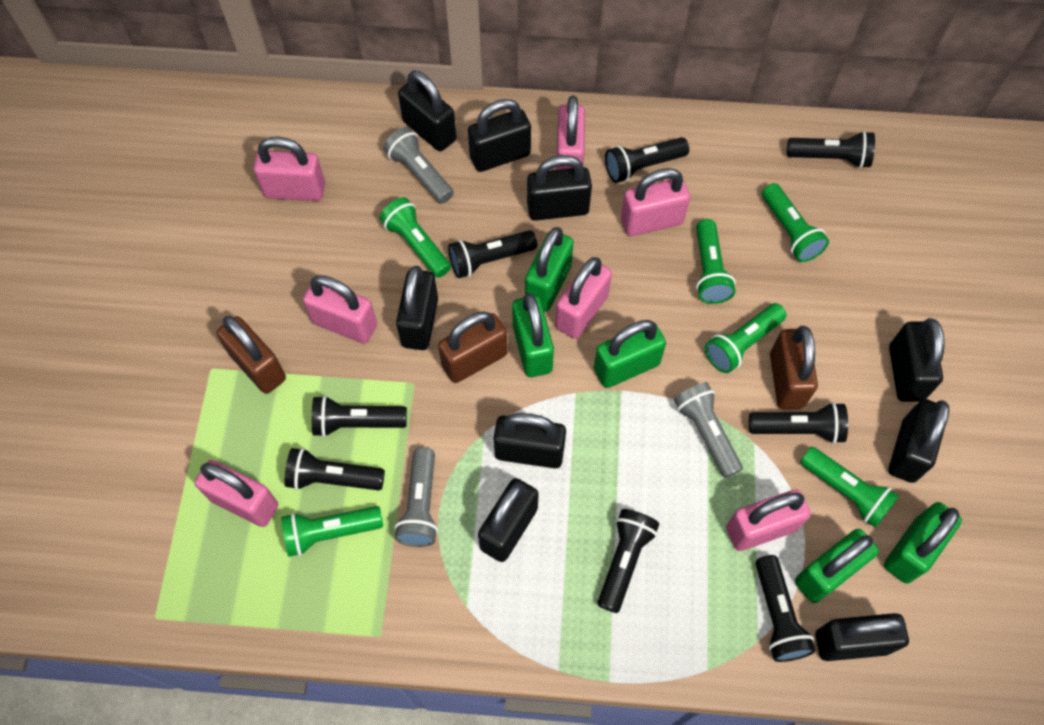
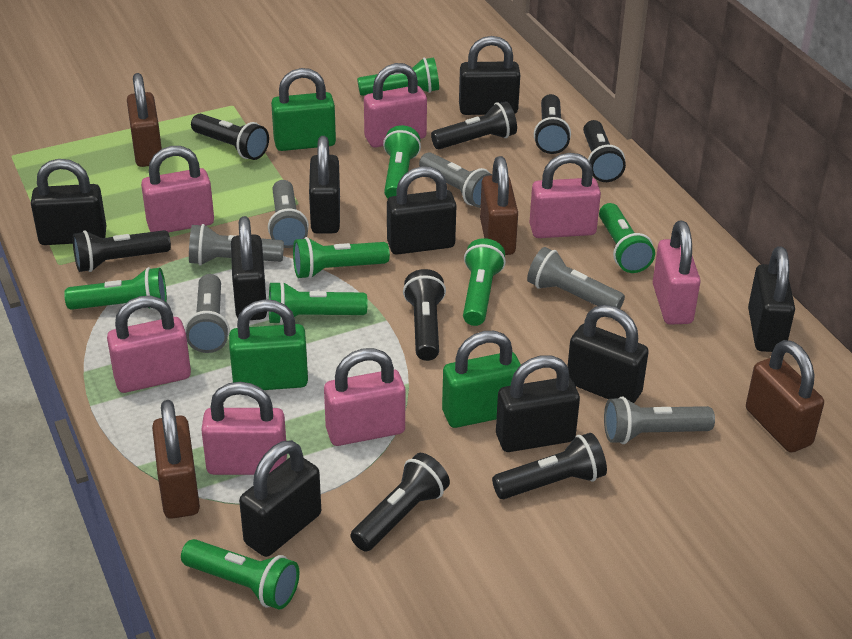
brown padlock: 3 -> 4
green flashlight: 6 -> 8
green padlock: 5 -> 3
grey flashlight: 3 -> 6

